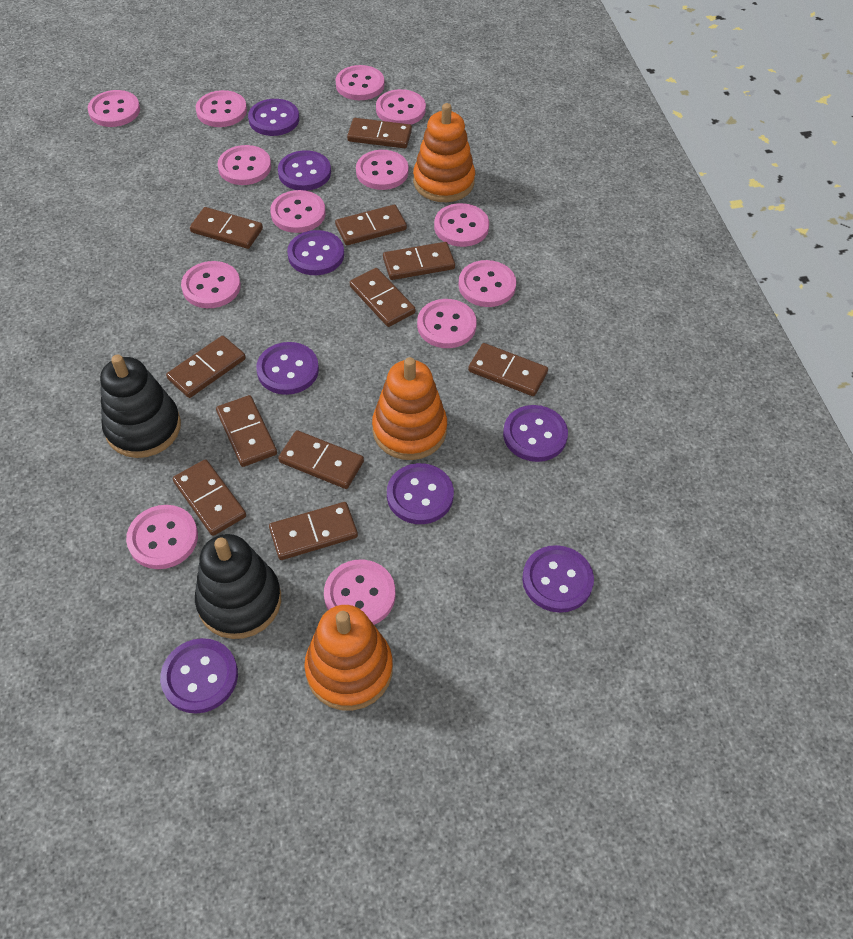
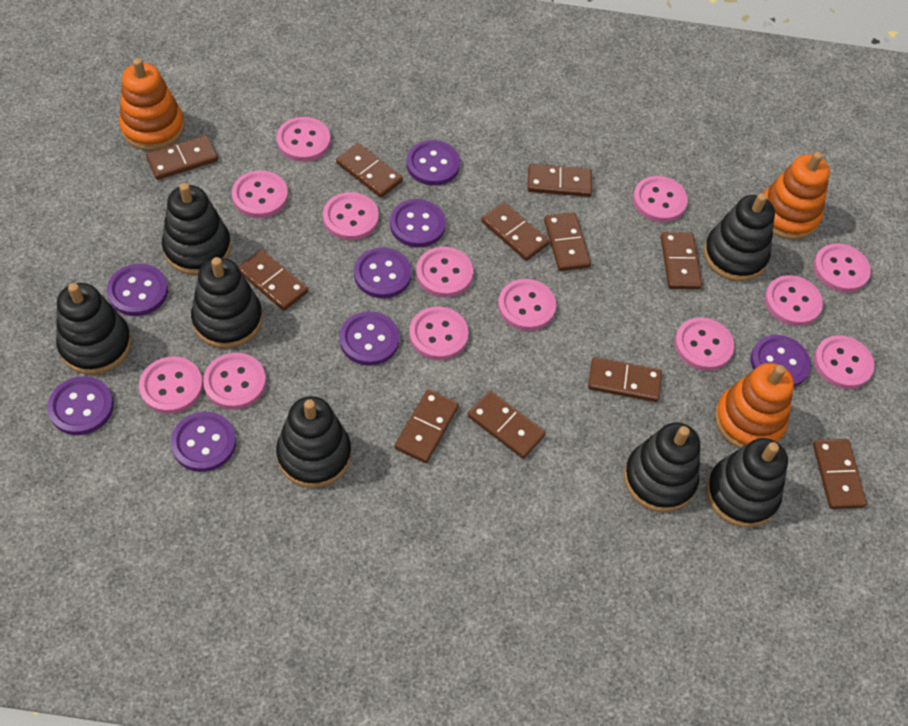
black stacking toy: 2 -> 7

